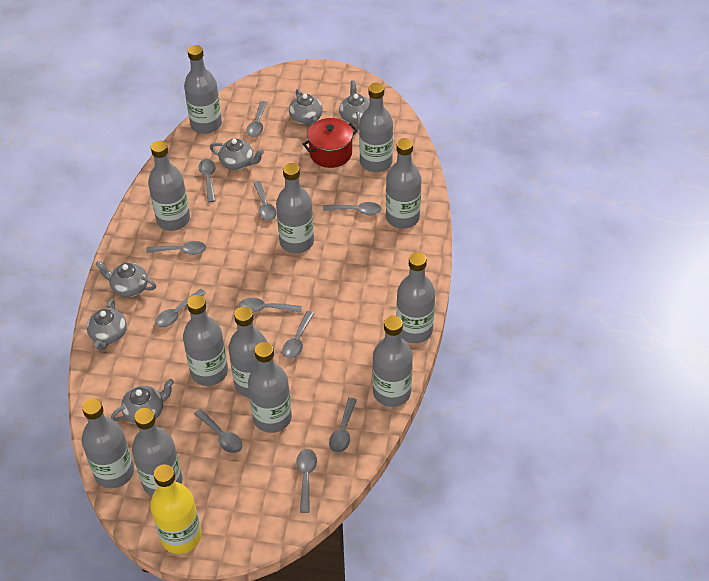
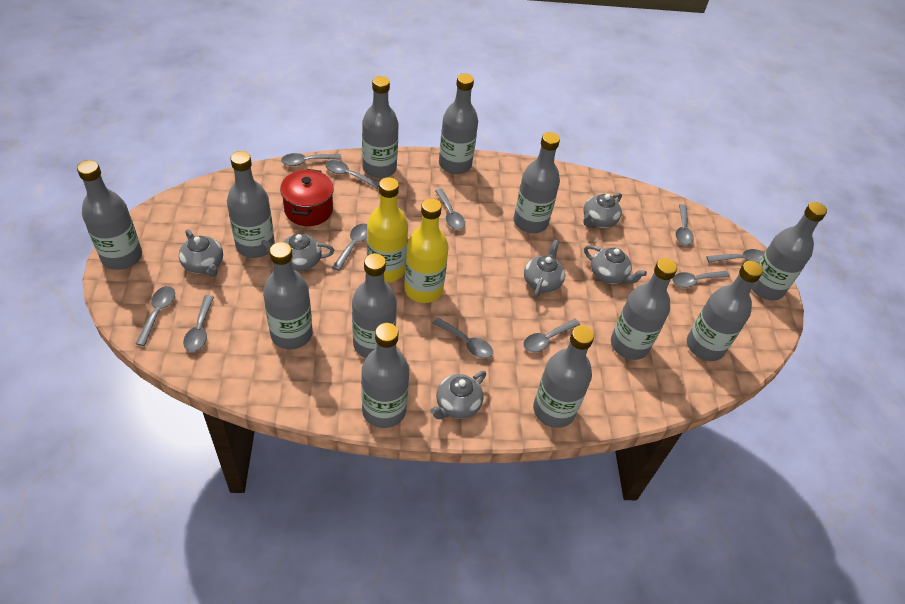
yellow bottle: 1 -> 2

